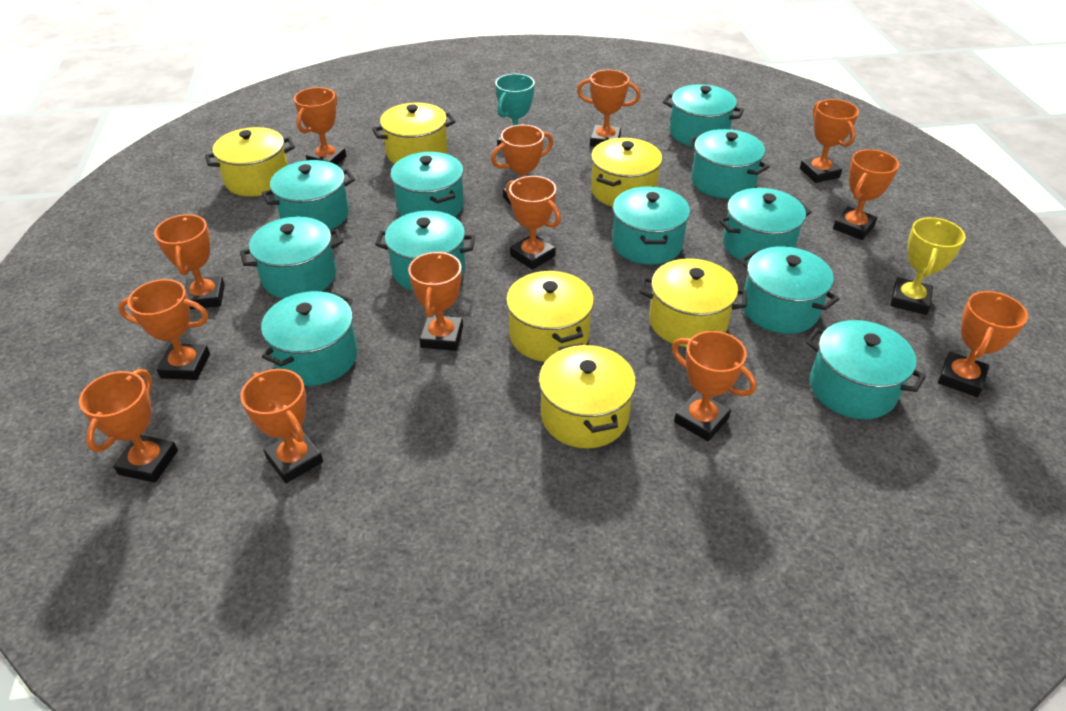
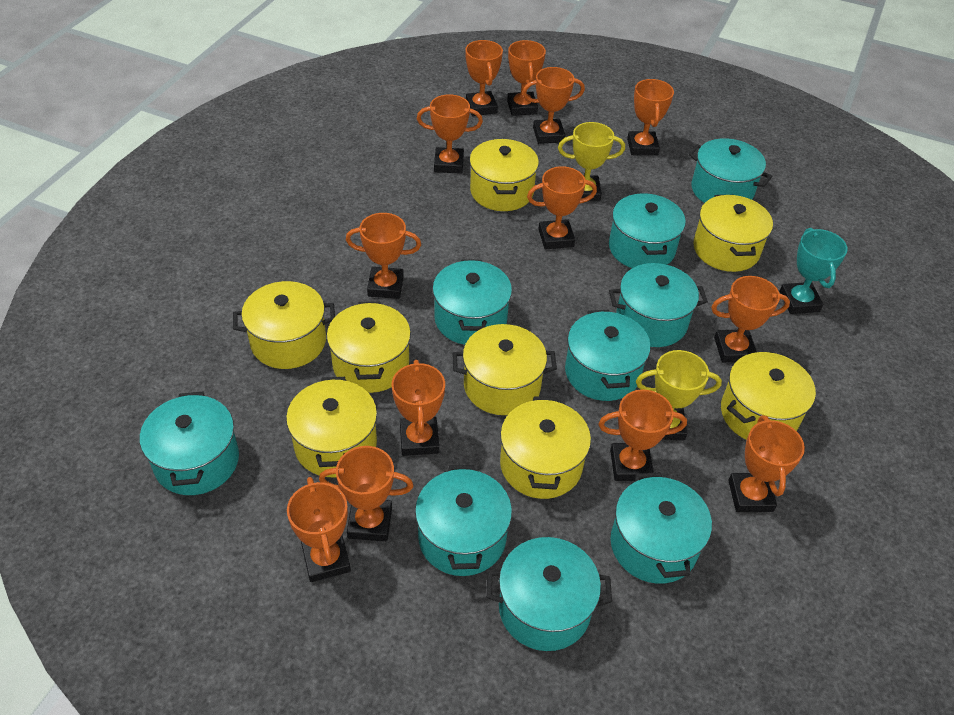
turquoise pot: 11 -> 9
yellow pot: 6 -> 8
yellow trophy: 1 -> 2

